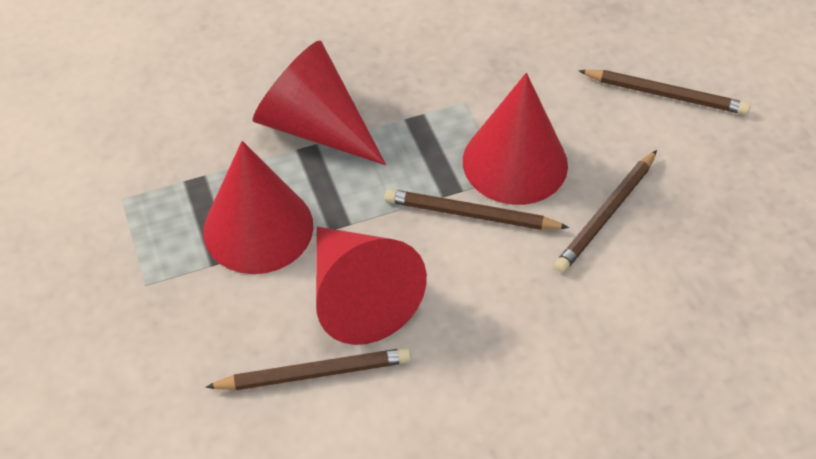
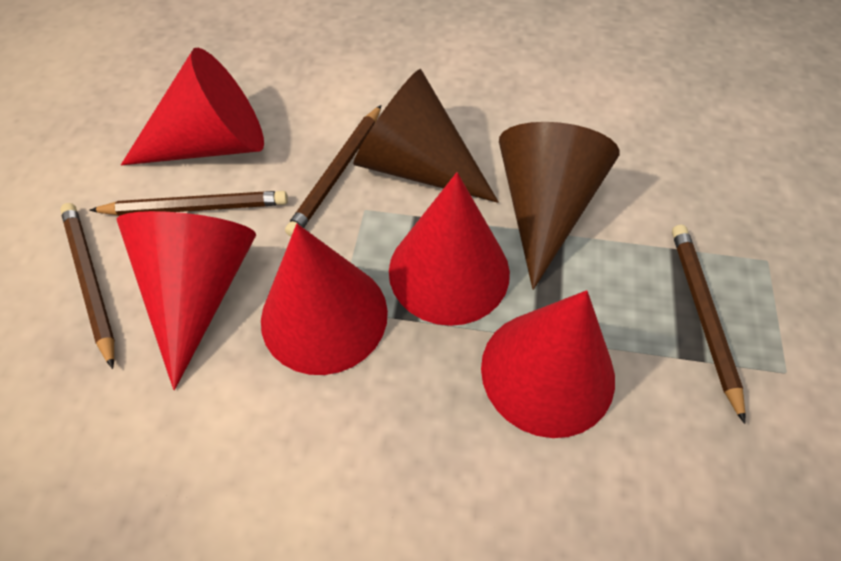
brown cone: 0 -> 2
red cone: 4 -> 5

